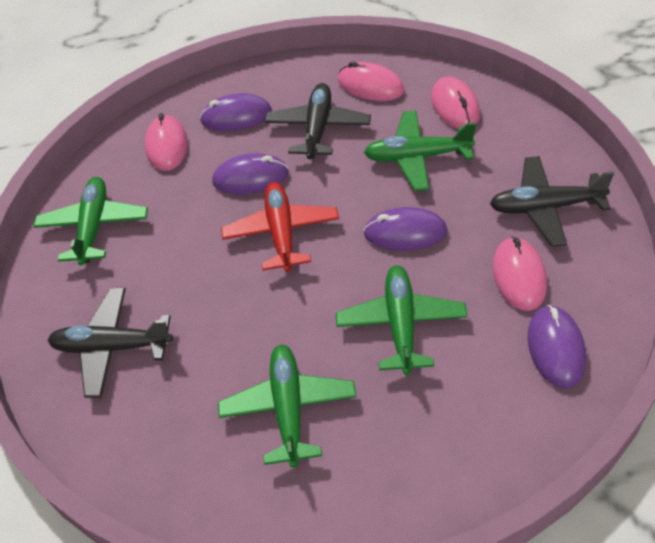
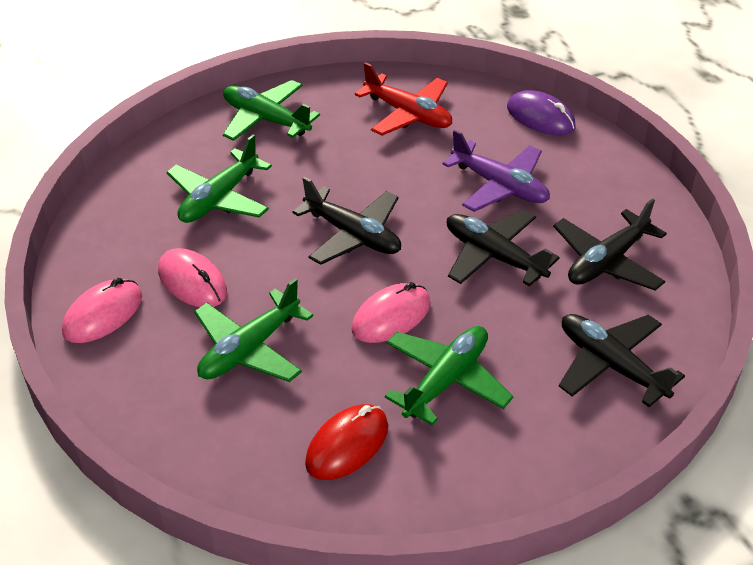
black plane: 3 -> 4
pink mouse: 4 -> 3
purple mouse: 4 -> 1
purple plane: 0 -> 1
red mouse: 0 -> 1

